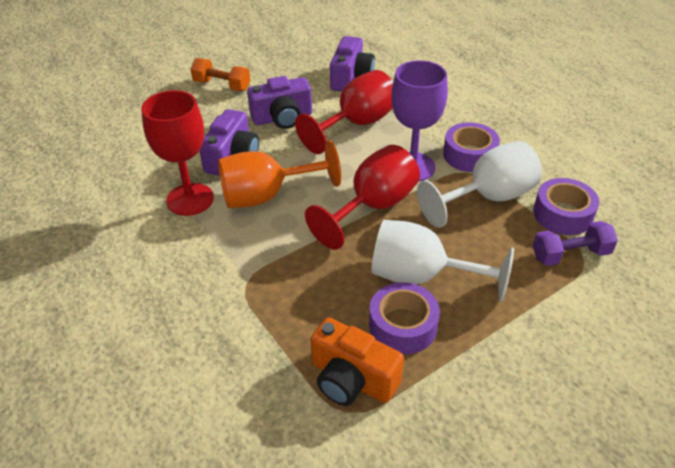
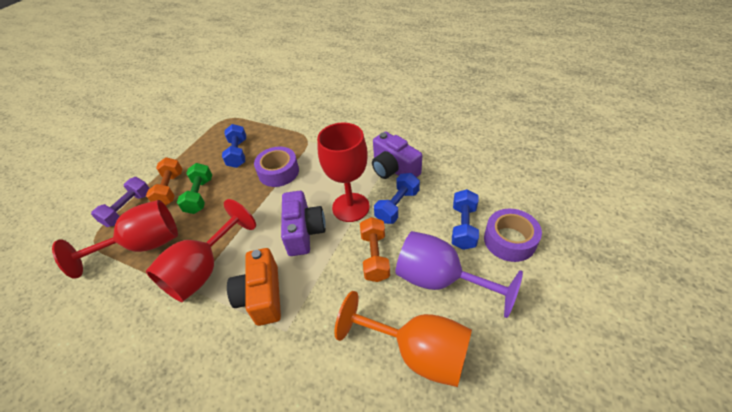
blue dumbbell: 0 -> 3
green dumbbell: 0 -> 1
orange dumbbell: 1 -> 2
purple camera: 3 -> 2
purple tape: 3 -> 2
white goblet: 2 -> 0

